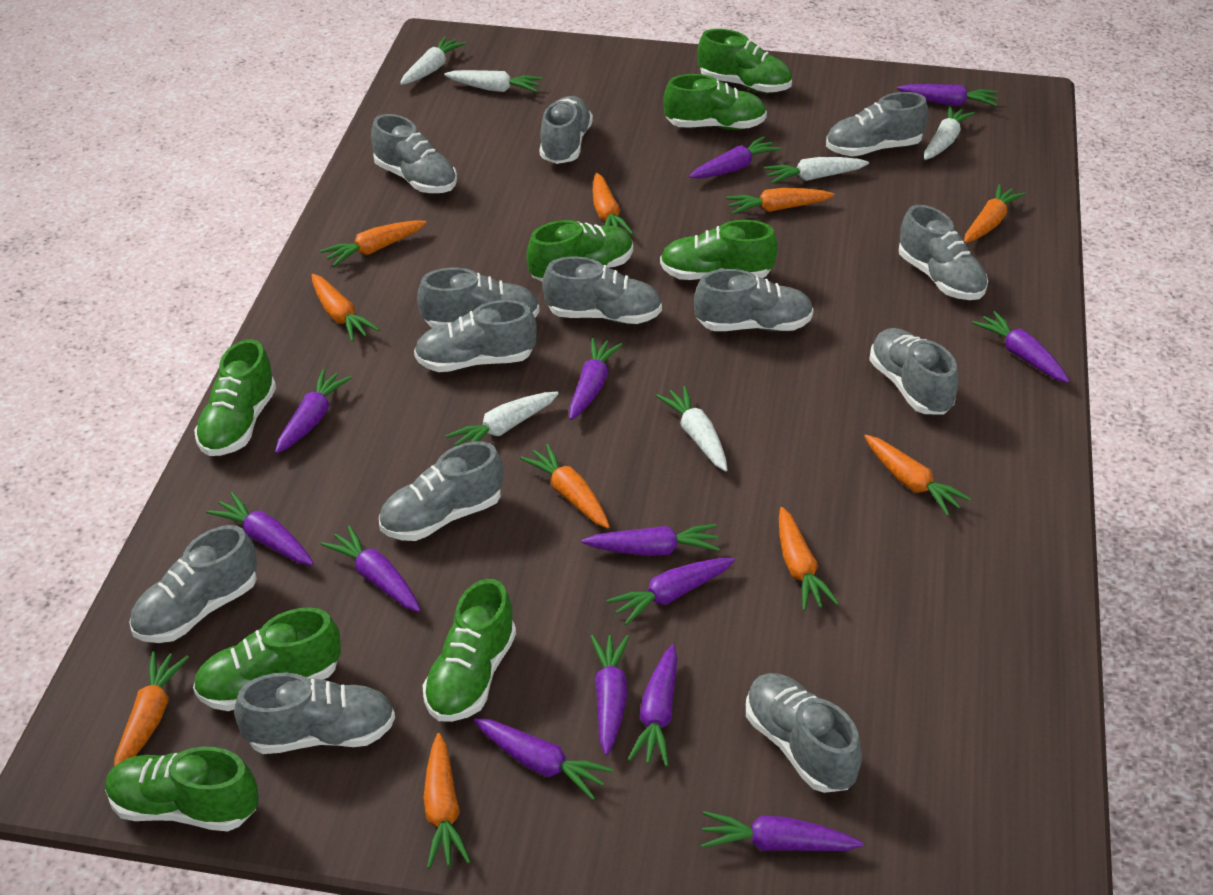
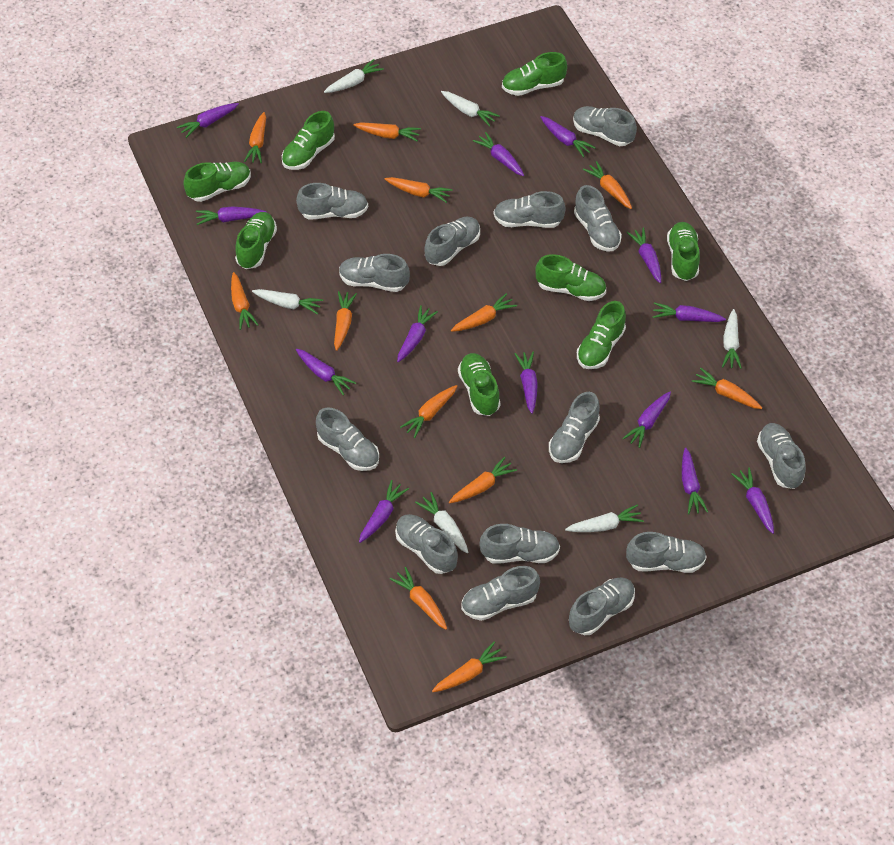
grey shoe: 13 -> 14
orange carrot: 10 -> 12

